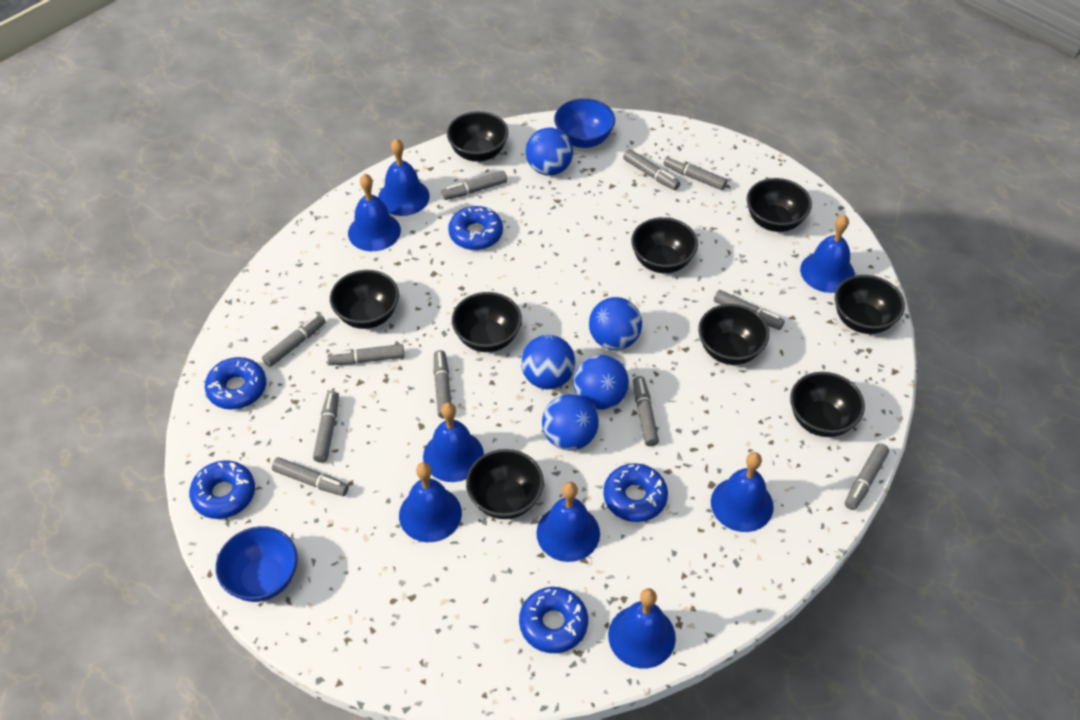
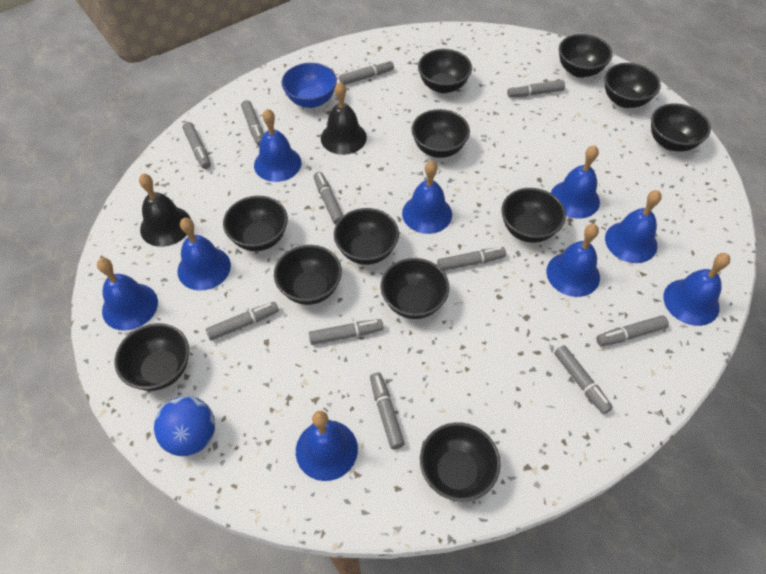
black bell: 0 -> 2
black bowl: 9 -> 12
blue ball: 5 -> 1
blue bell: 8 -> 9
blue bowl: 2 -> 1
blue donut: 5 -> 0

